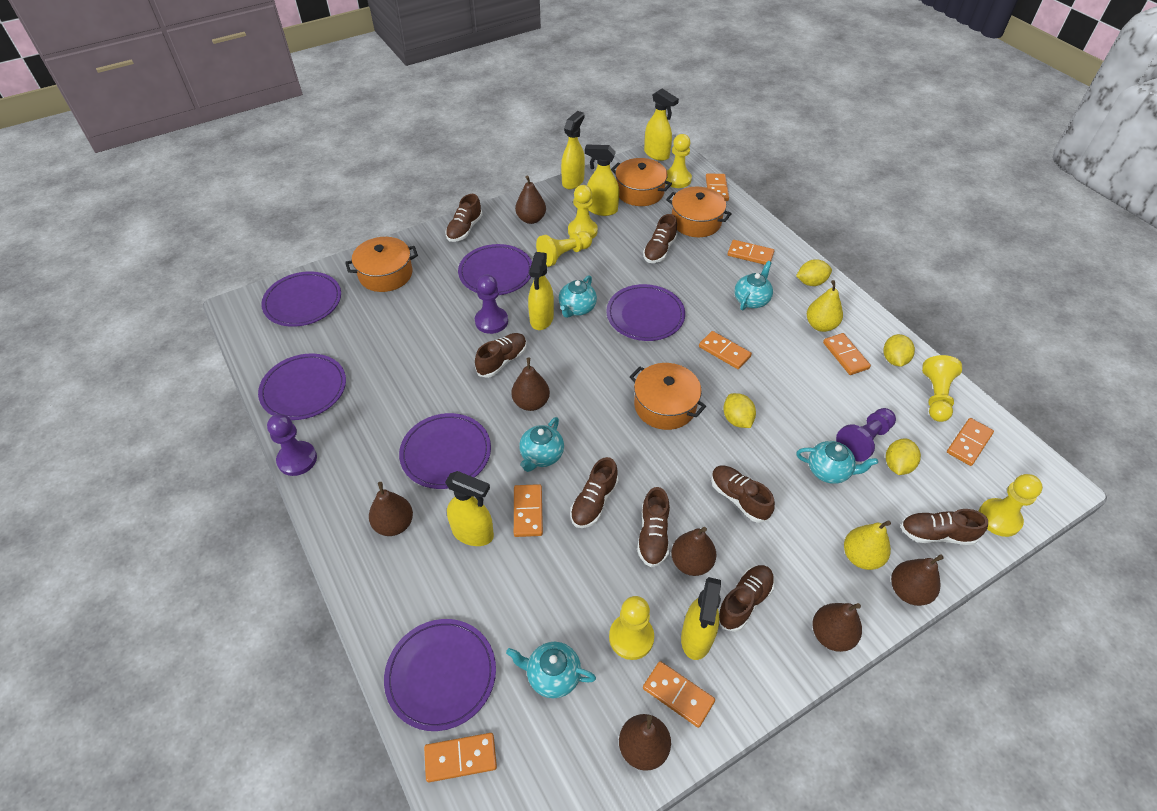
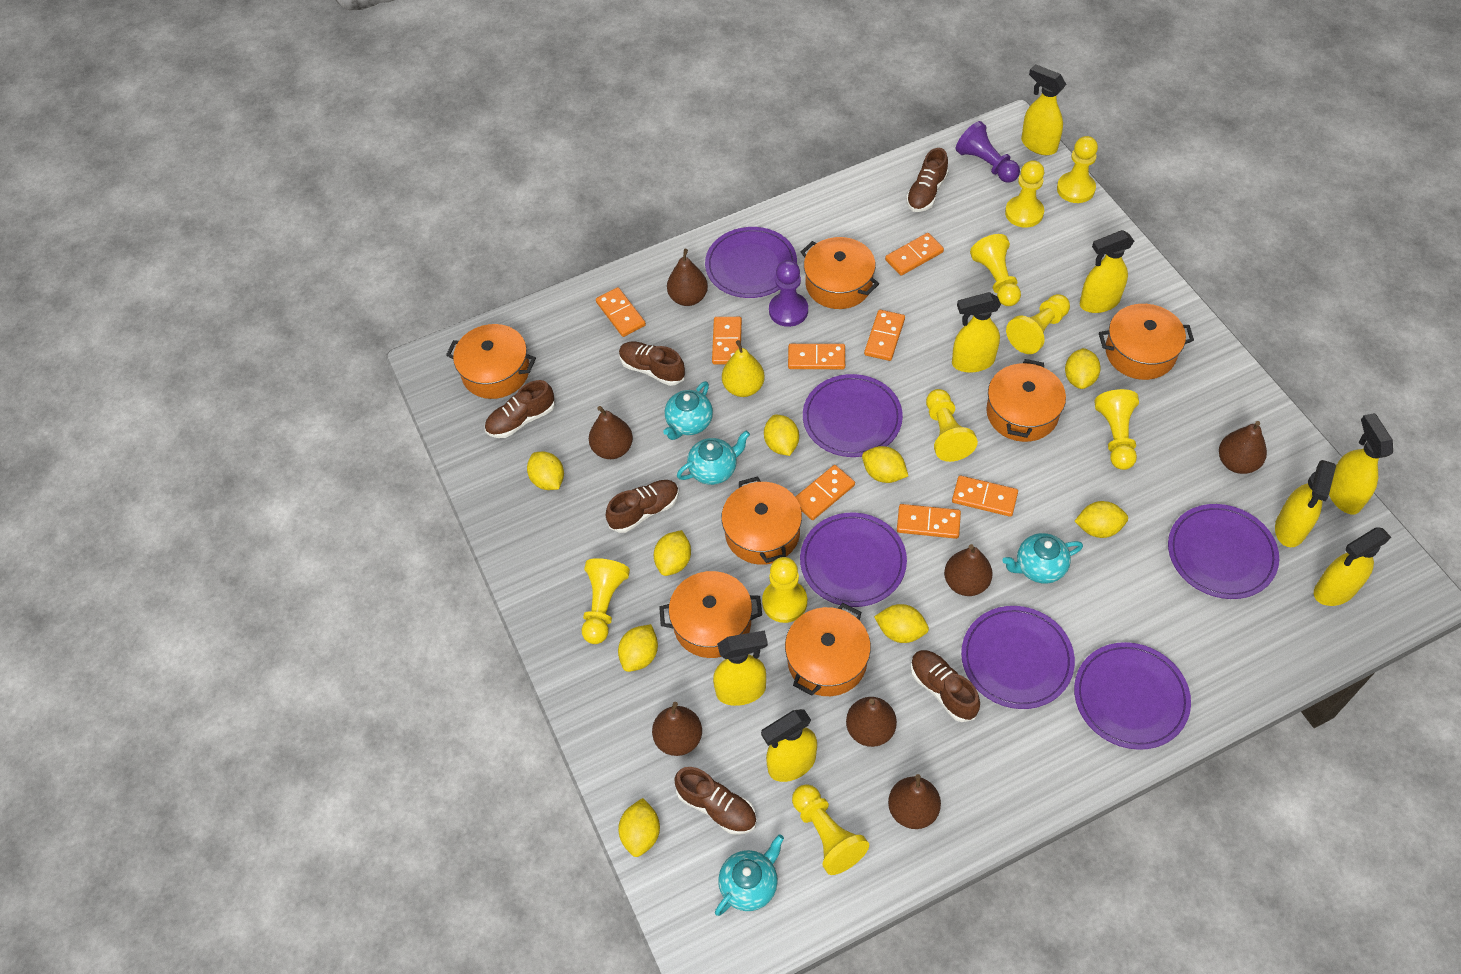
brown shoe: 8 -> 6
orange pot: 4 -> 7
purple pawn: 3 -> 2
turquoise teapot: 5 -> 4
yellow lemon: 4 -> 9
yellow pawn: 6 -> 9
yellow pear: 2 -> 1
yellow spray bottle: 6 -> 8

